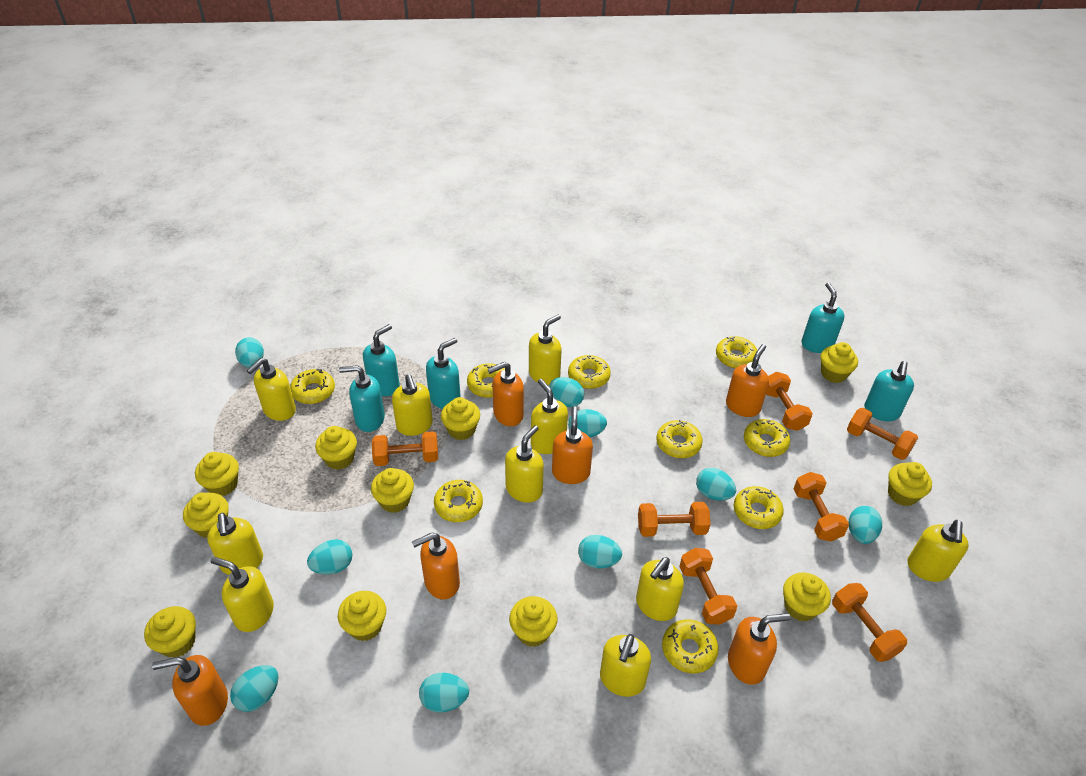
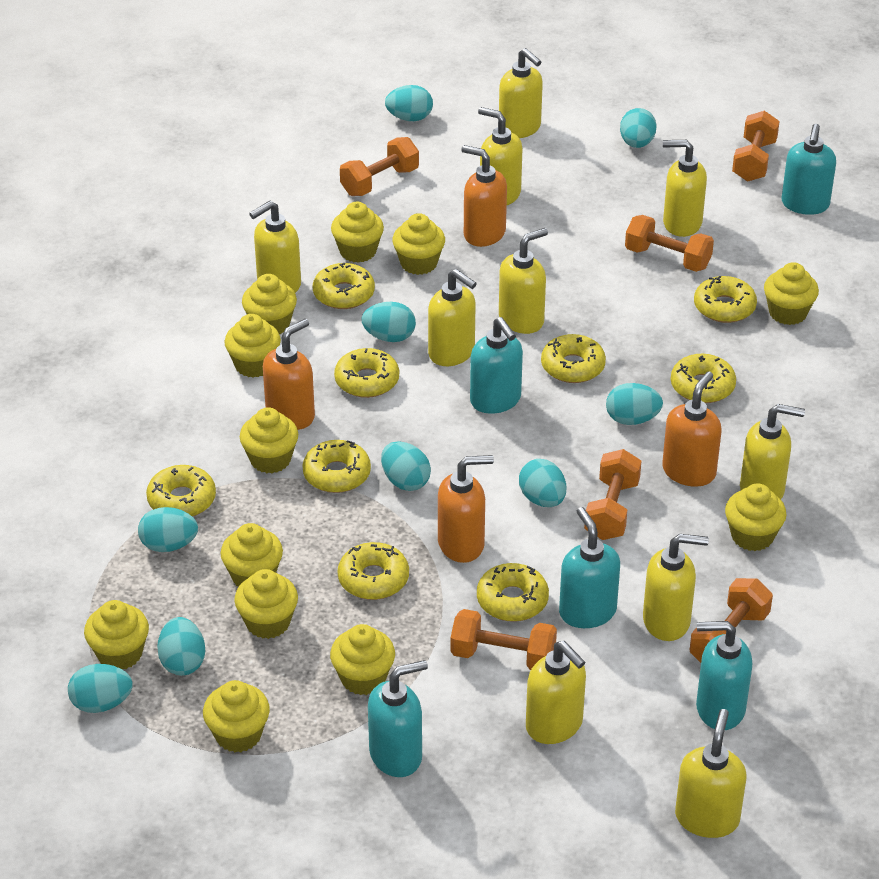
orange dumbbell: 7 -> 6
orange soap dispenser: 6 -> 4
yellow cupcake: 11 -> 12

